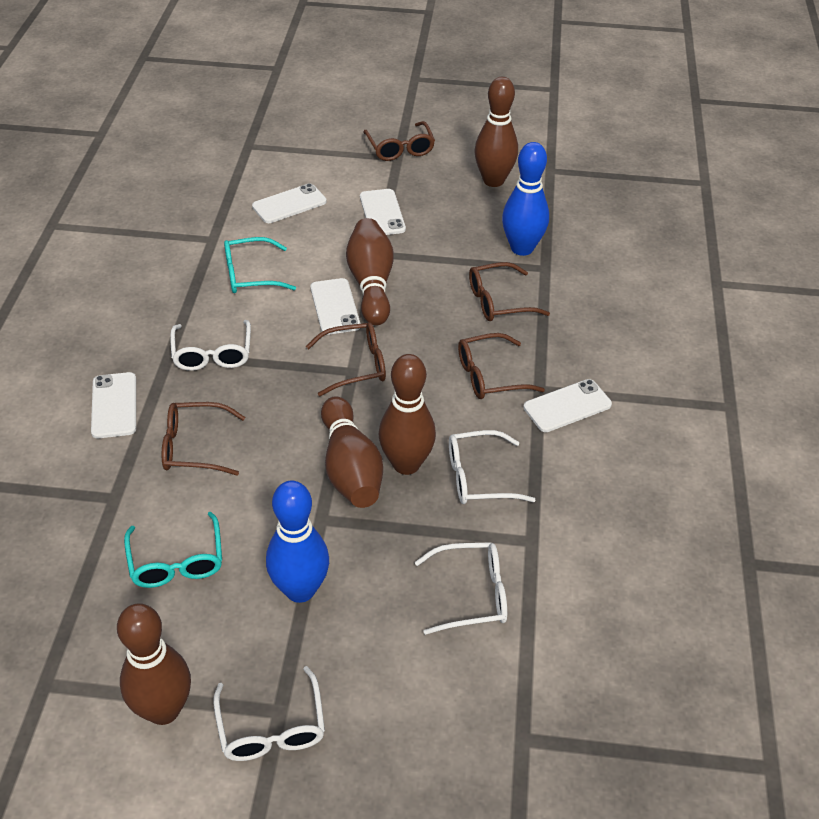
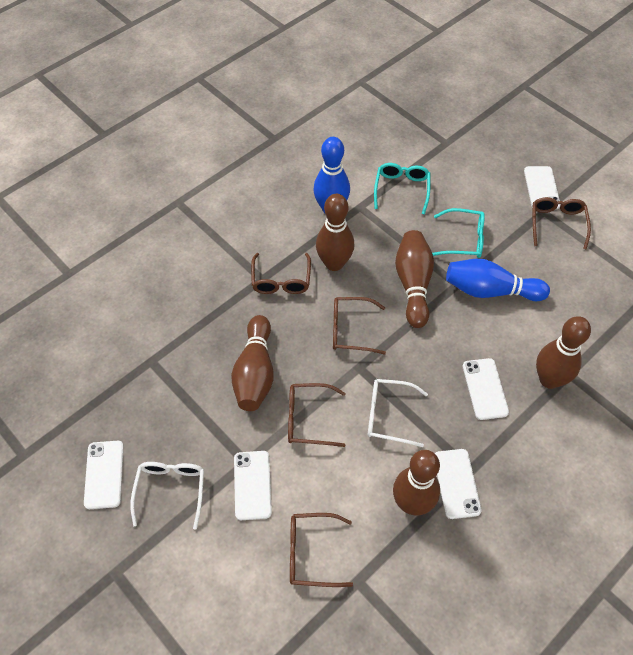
white glasses: 4 -> 2

